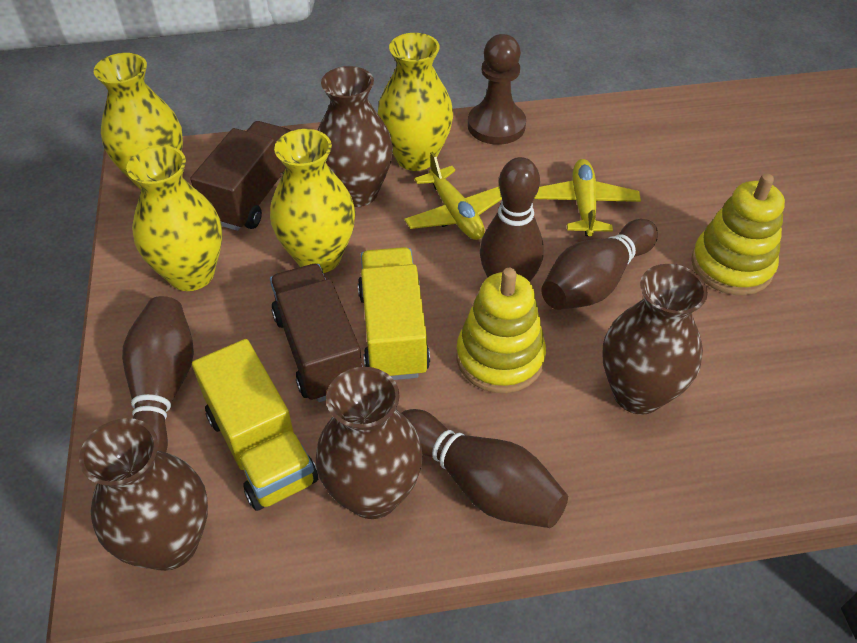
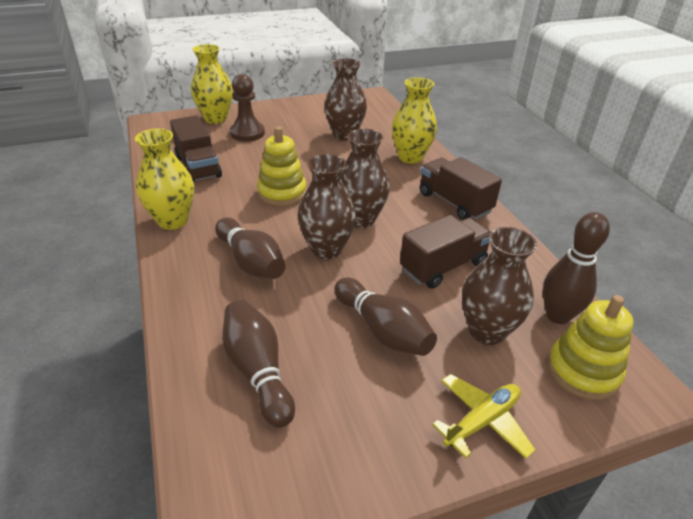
brown truck: 2 -> 3
yellow plane: 2 -> 1
yellow truck: 2 -> 0
yellow vase: 4 -> 3

